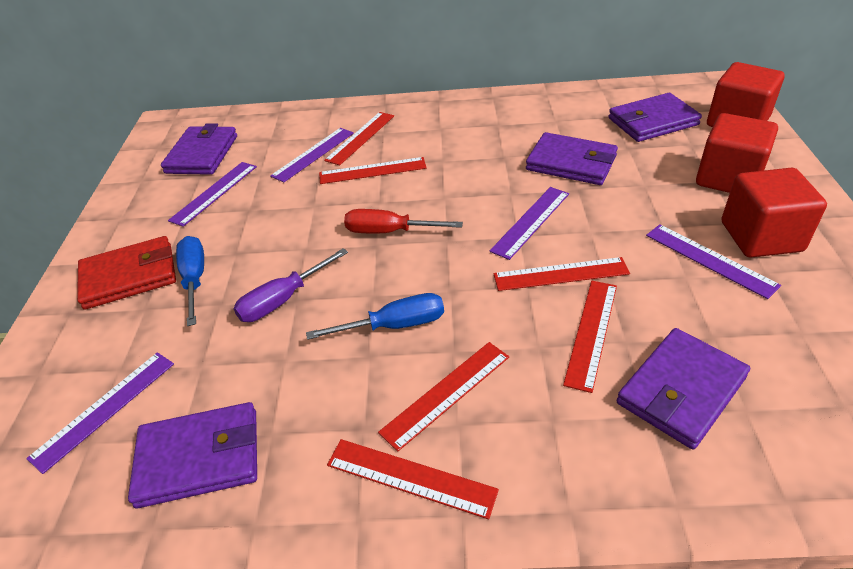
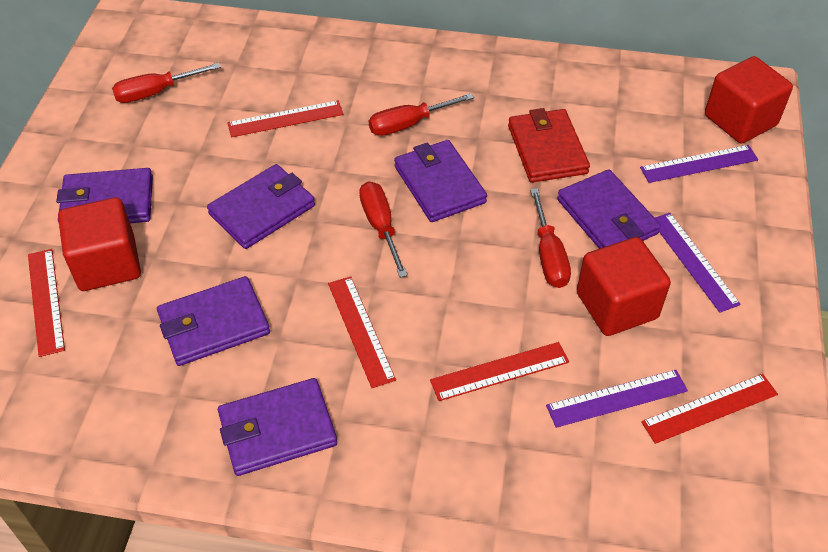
blue screwdriver: 2 -> 0
purple ruler: 5 -> 3
purple screwdriver: 1 -> 0
purple wallet: 5 -> 6
red ruler: 6 -> 5
red screwdriver: 1 -> 4

